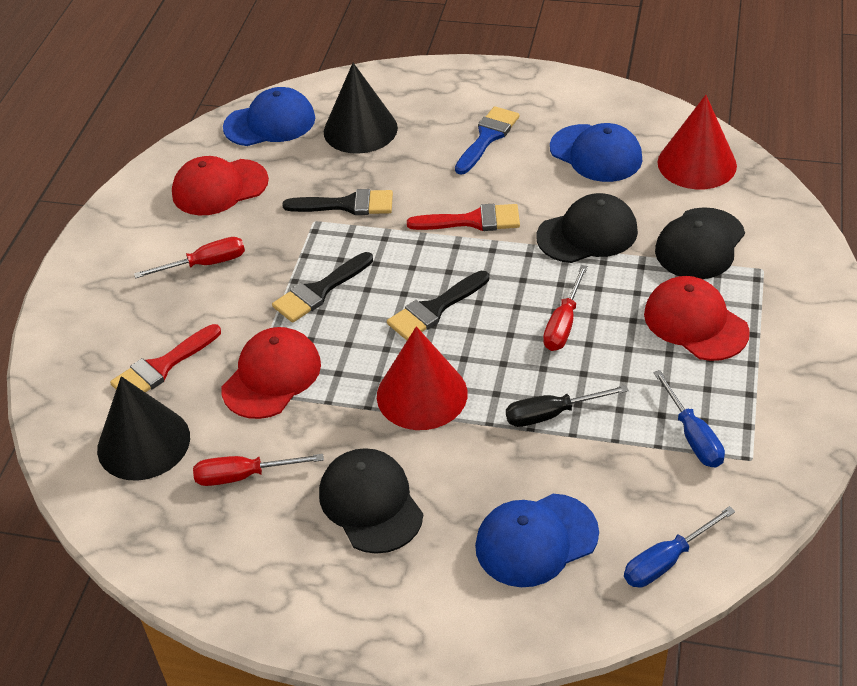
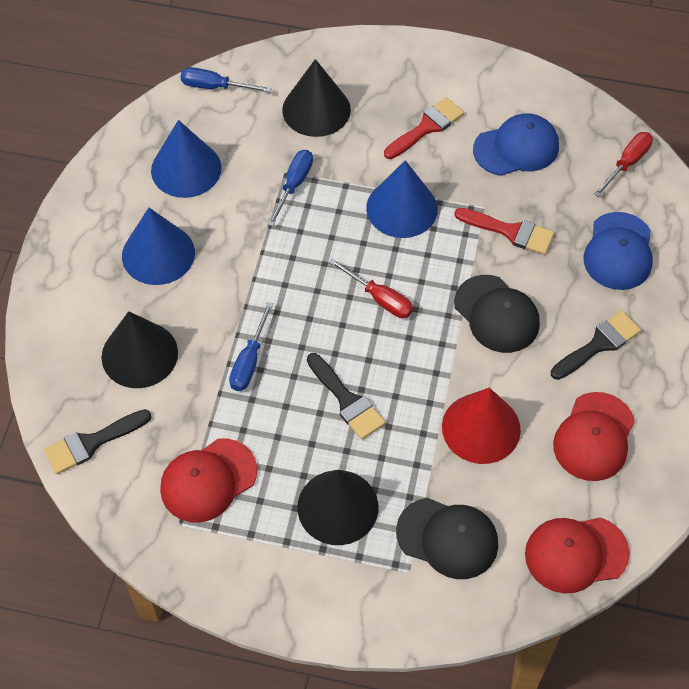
black cap: 3 -> 2
black cone: 2 -> 3
black screwdriver: 1 -> 0
blue brush: 1 -> 0
blue cap: 3 -> 2
blue cone: 0 -> 3
blue screwdriver: 2 -> 3
red cone: 2 -> 1
red screwdriver: 3 -> 2

